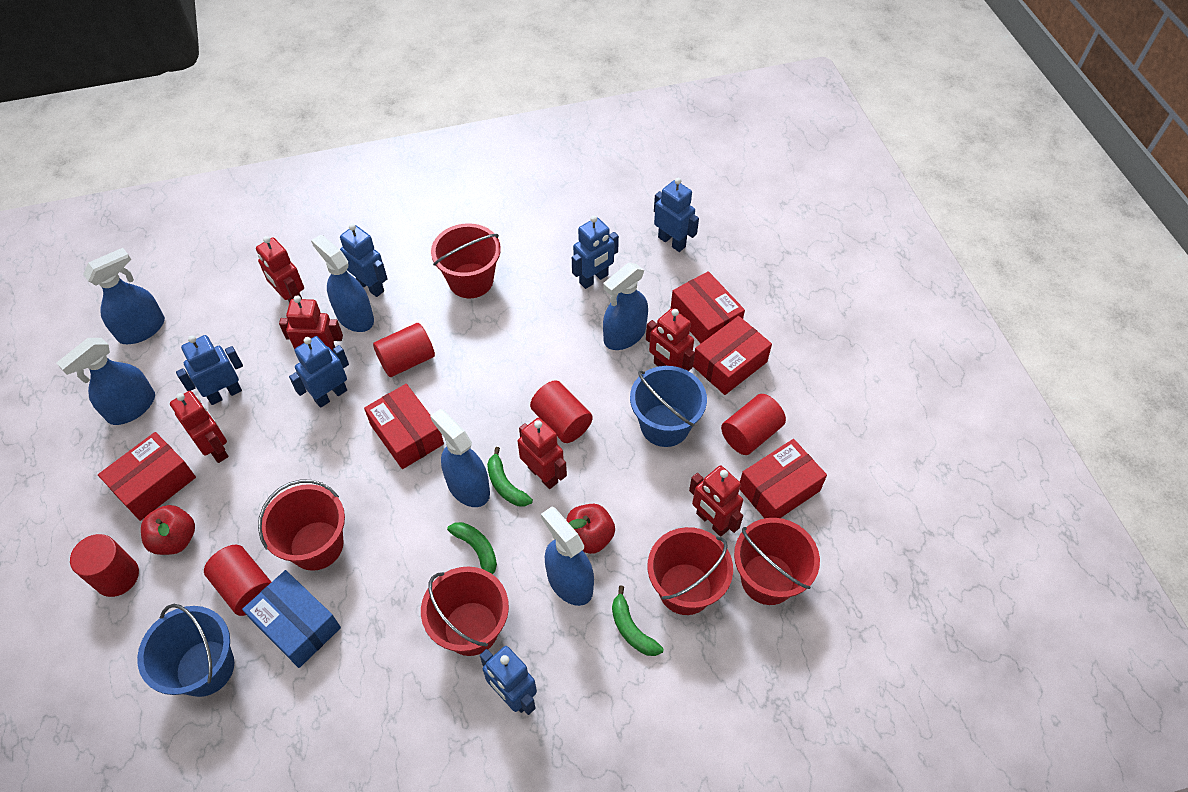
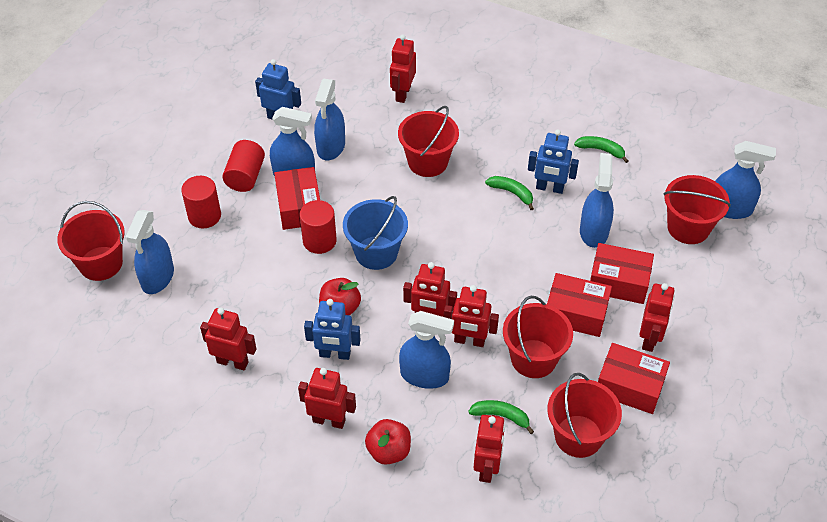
blue box: 1 -> 0
blue bucket: 2 -> 1
blue robot: 6 -> 3
red box: 5 -> 4
red cylinder: 5 -> 3
red robot: 6 -> 7

